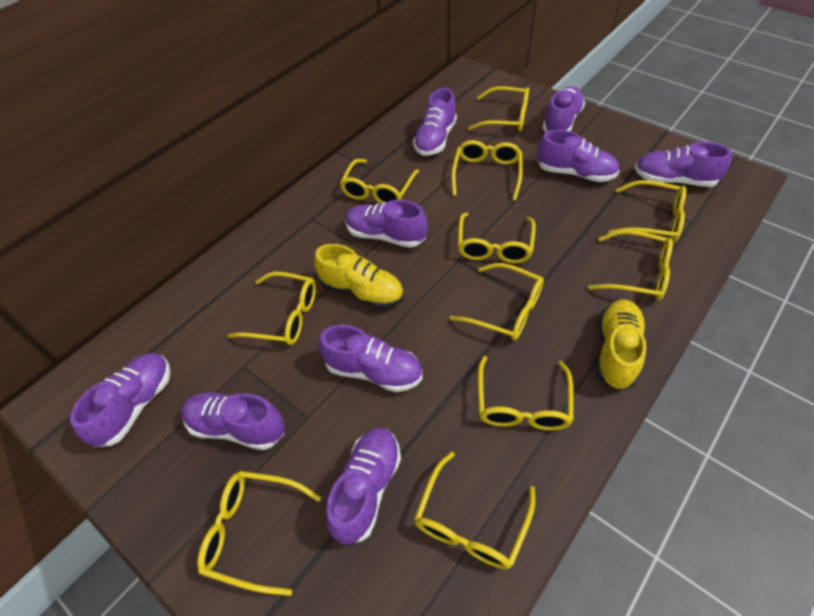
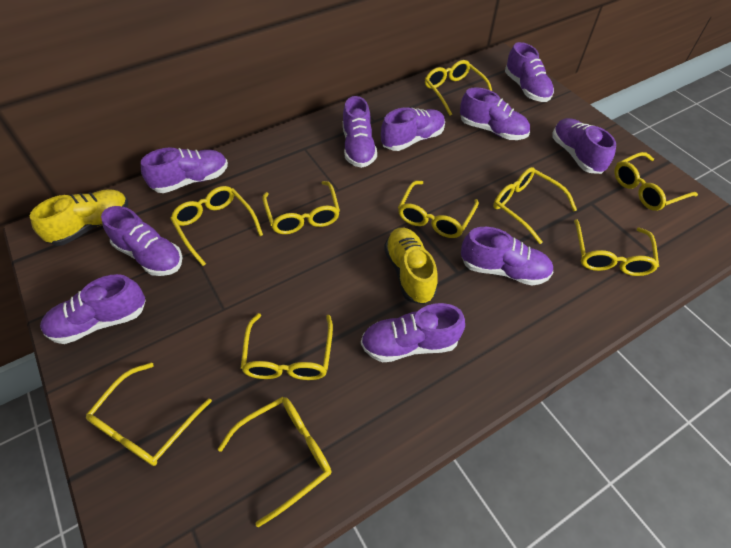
purple shoe: 9 -> 10
yellow glasses: 11 -> 10

